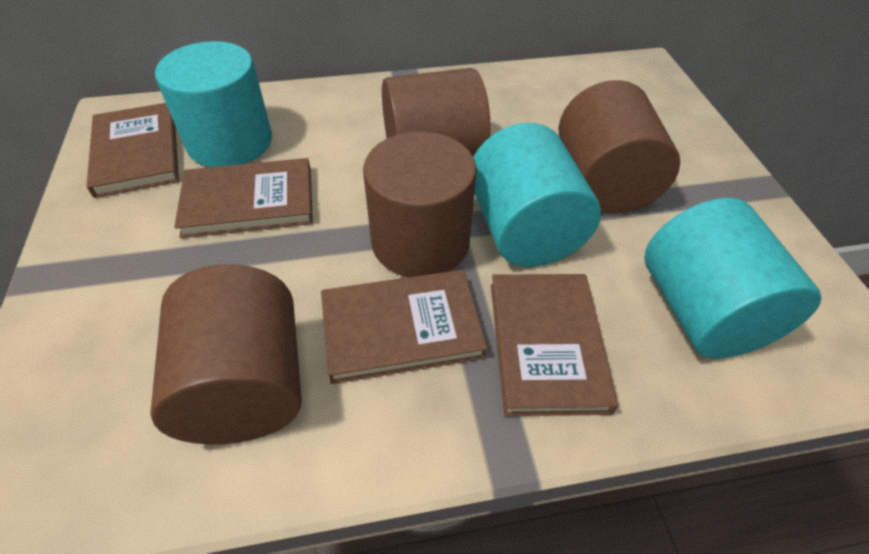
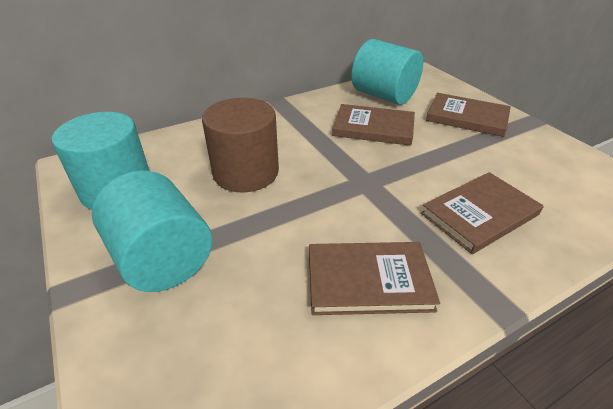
brown cylinder: 4 -> 1

